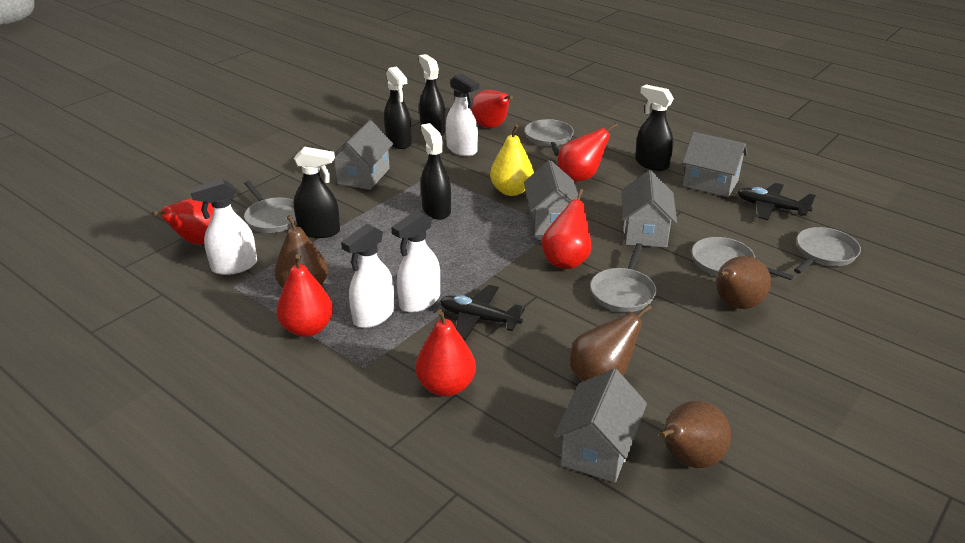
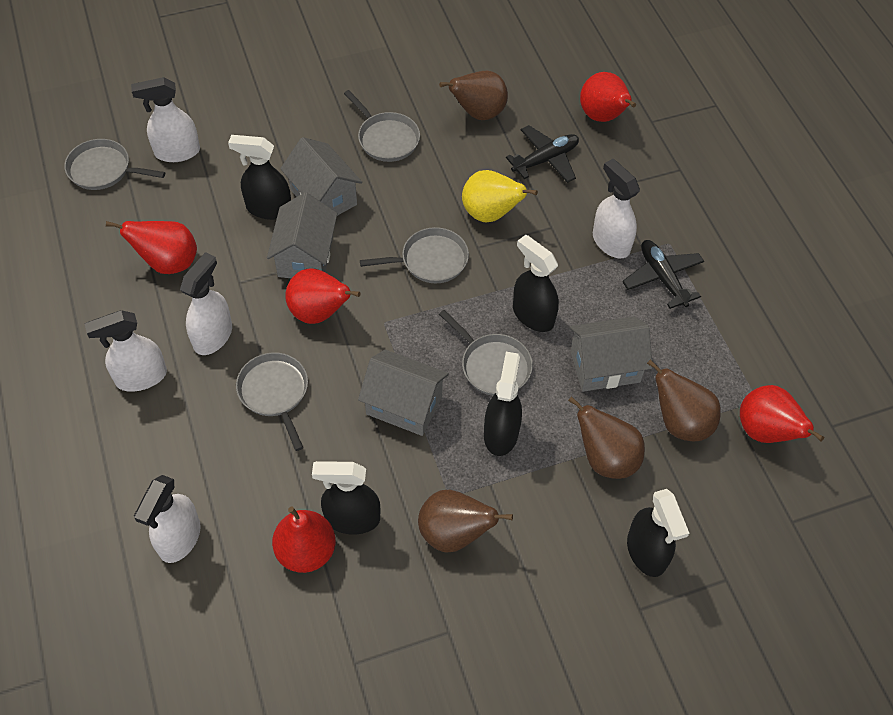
grey house: 5 -> 4
red pear: 6 -> 5
white spray bottle: 4 -> 5

